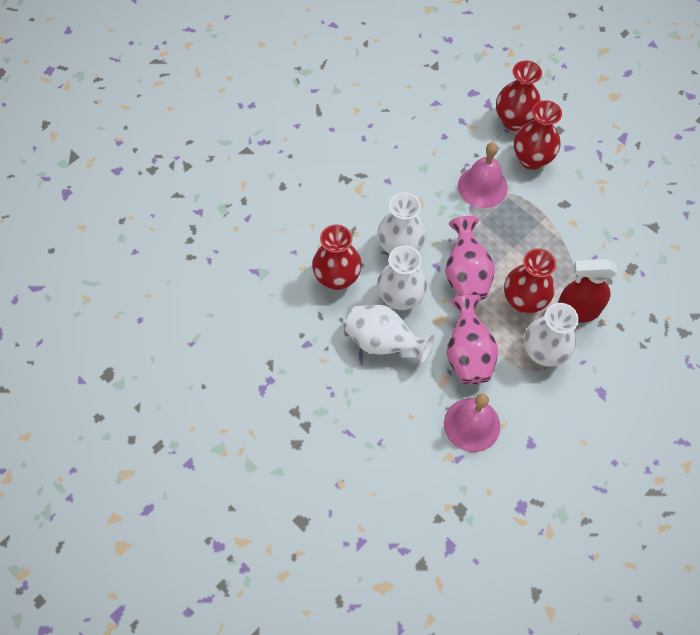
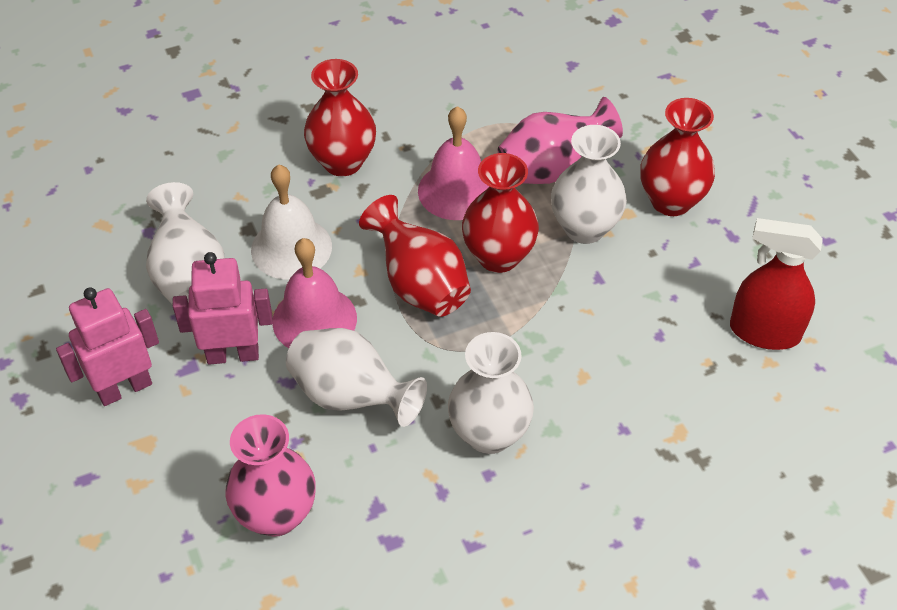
pink robot: 0 -> 2
white bell: 0 -> 1

